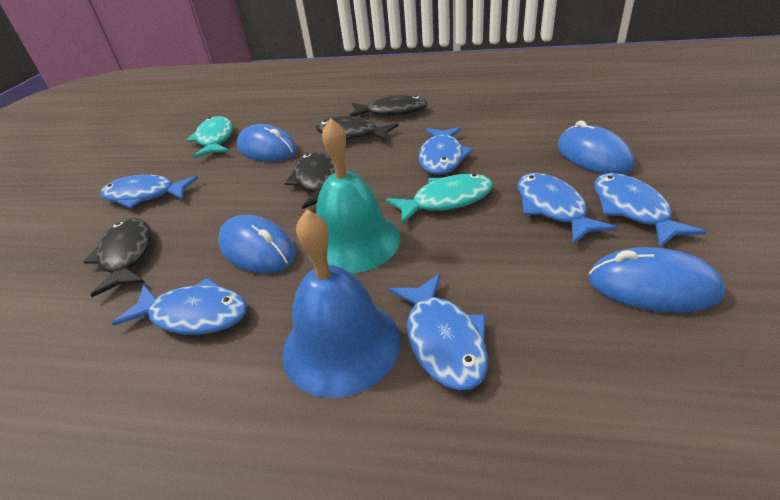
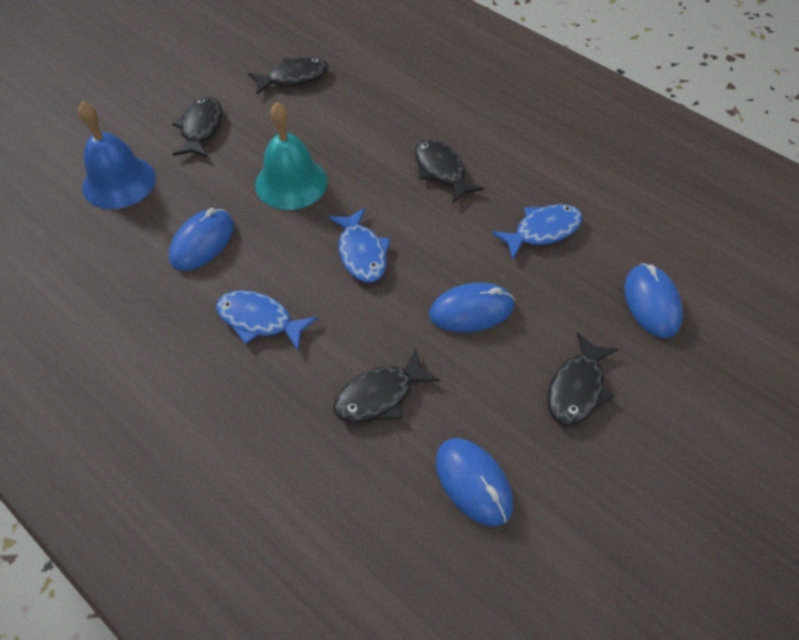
black fish: 4 -> 5
blue fish: 6 -> 3
turquoise fish: 2 -> 0

